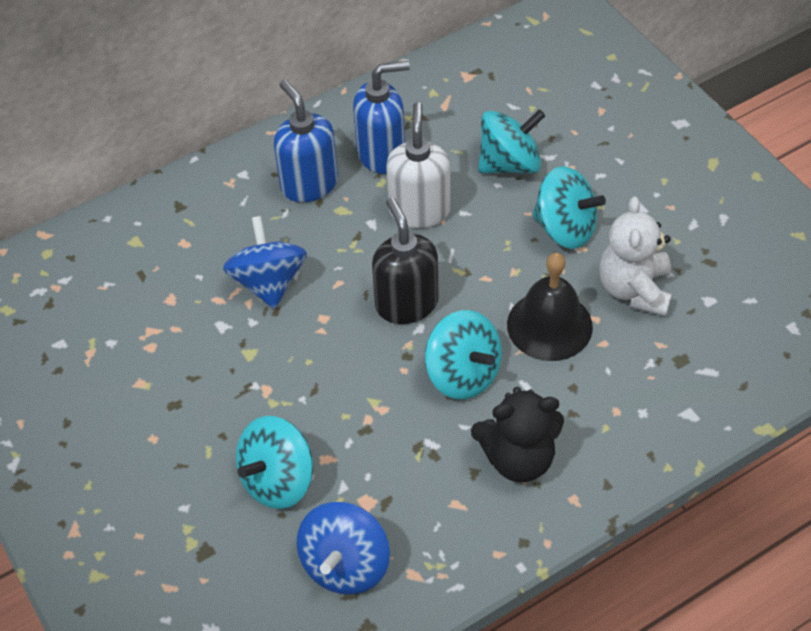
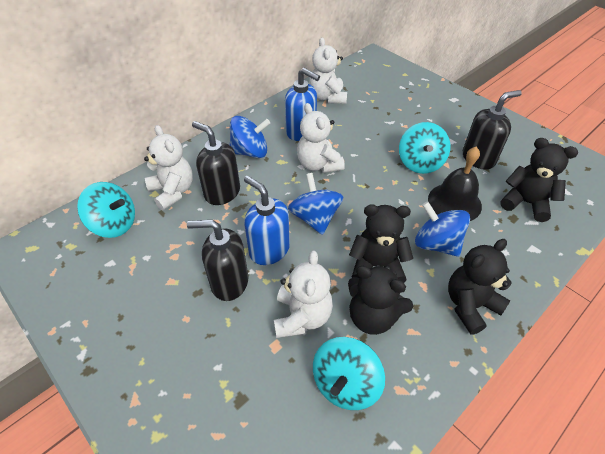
black soap dispenser: 1 -> 3
black teddy bear: 1 -> 4
blue spinning top: 2 -> 3
turquoise spinning top: 4 -> 3
white soap dispenser: 1 -> 0
white teddy bear: 1 -> 4

